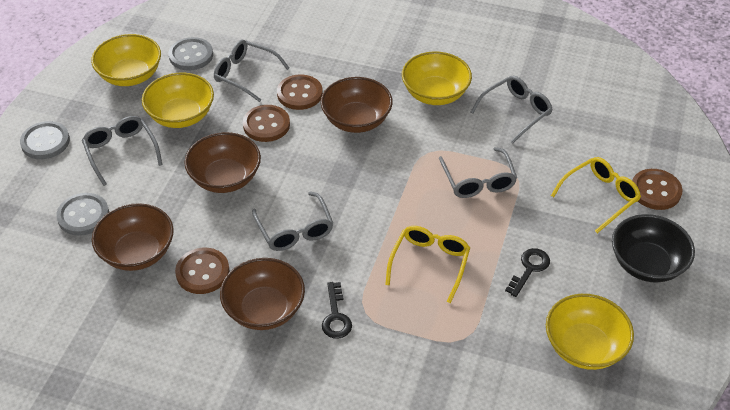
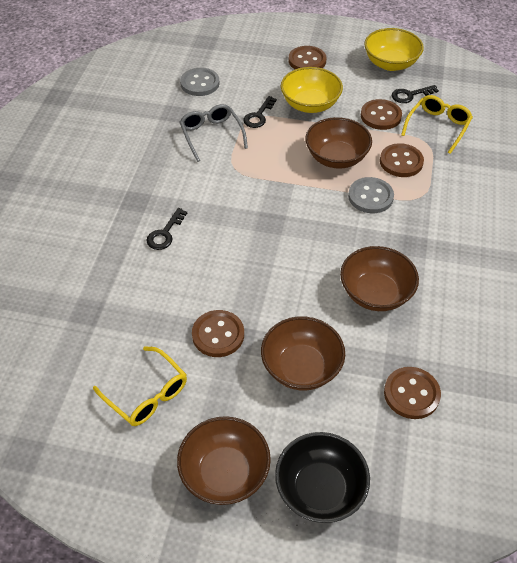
black key: 2 -> 3
brown button: 4 -> 5
grey button: 3 -> 2
grey glasses: 5 -> 1
yellow bowl: 4 -> 2

